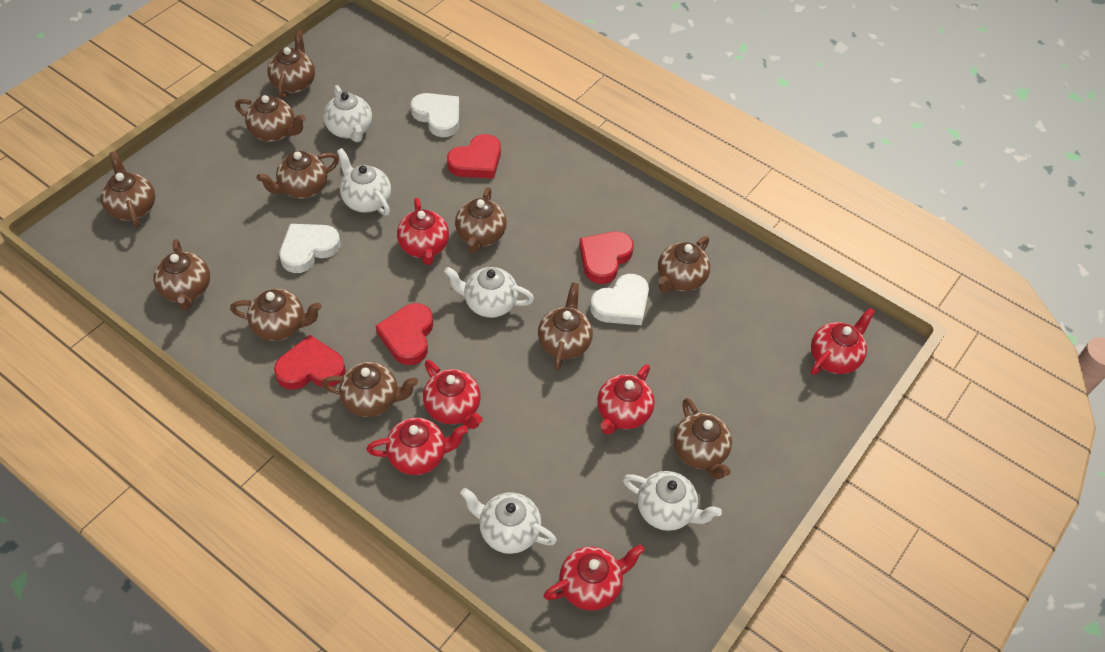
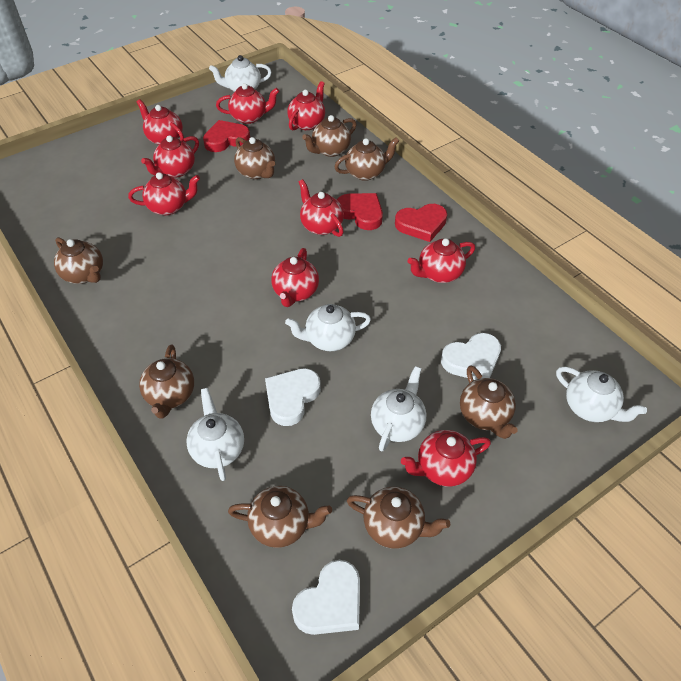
brown teapot: 11 -> 8
red heart: 4 -> 3
red teapot: 6 -> 9

